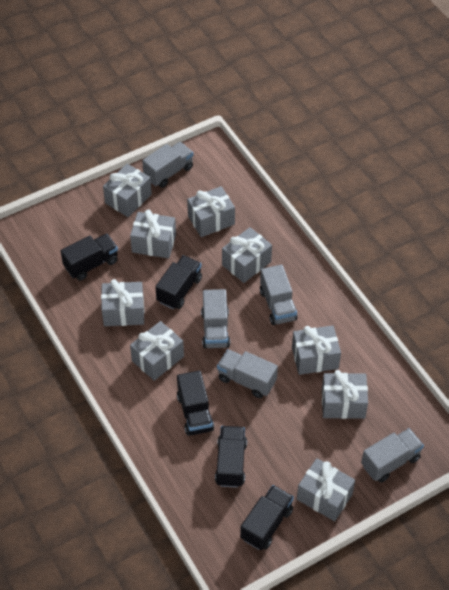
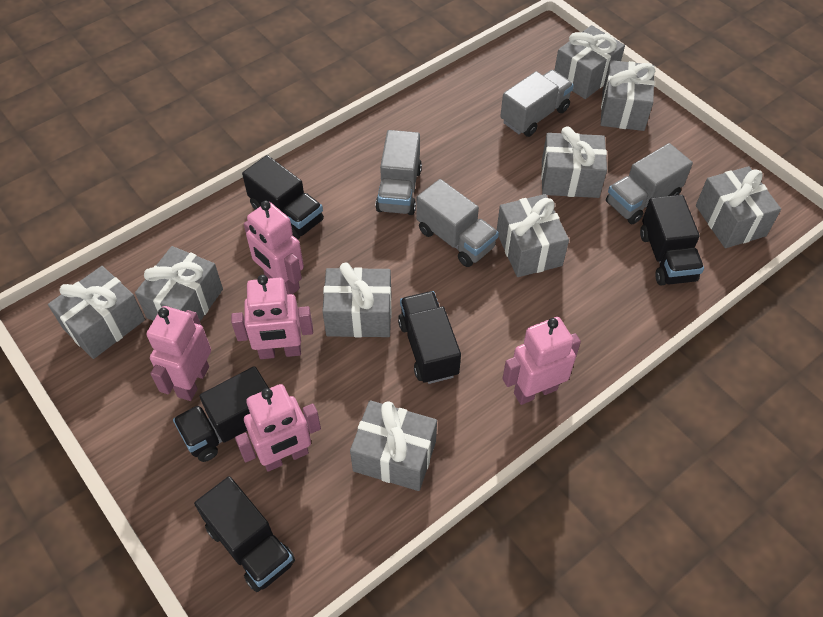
grey truck: 5 -> 4
pink robot: 0 -> 5

